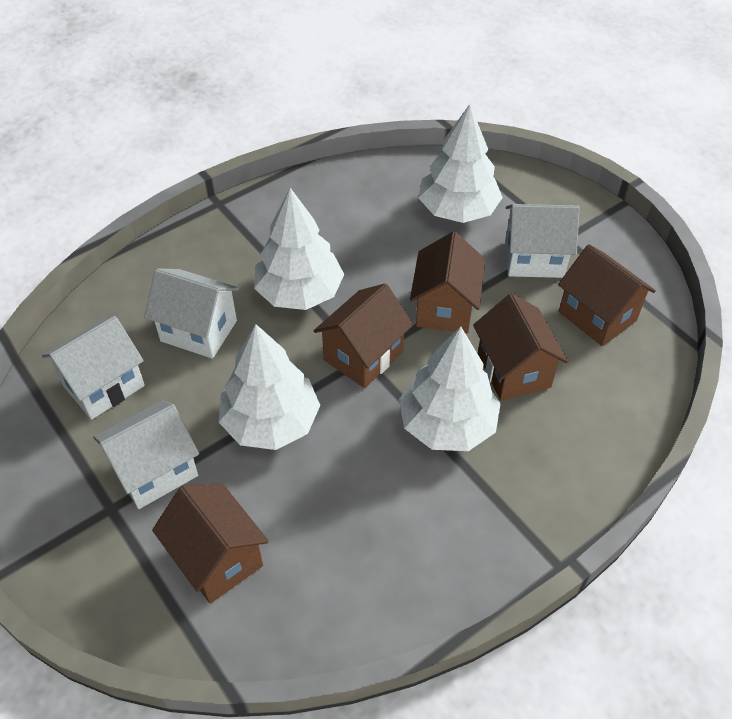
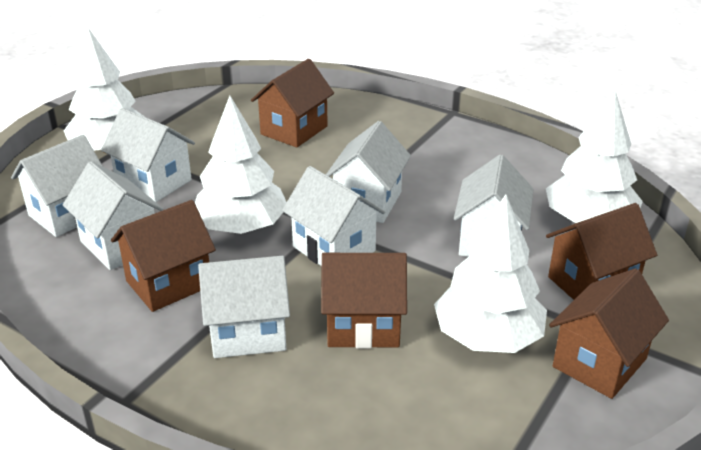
white house: 4 -> 7

